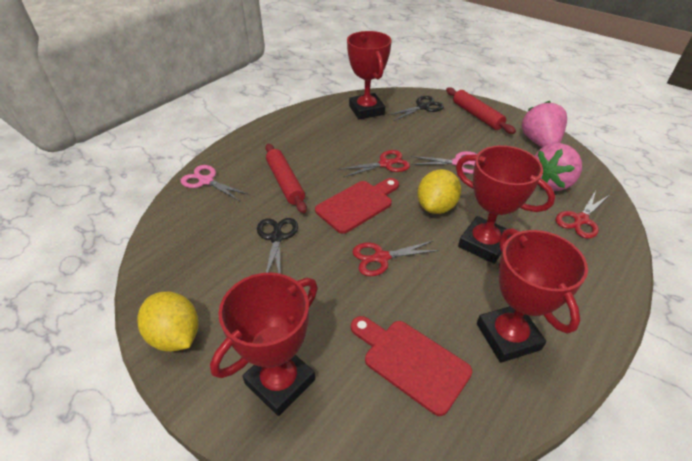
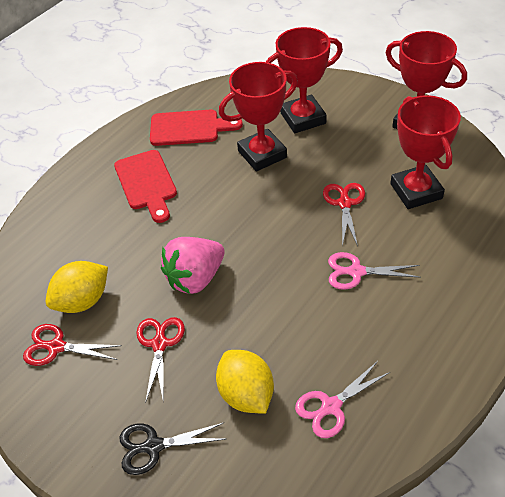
black scissors: 2 -> 1
pink strawberry: 2 -> 1
red rolling pin: 2 -> 0

